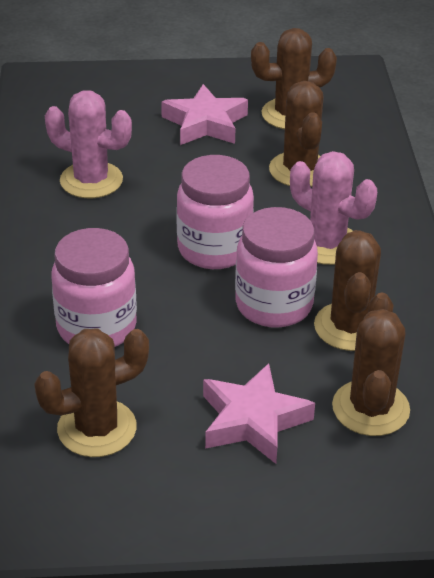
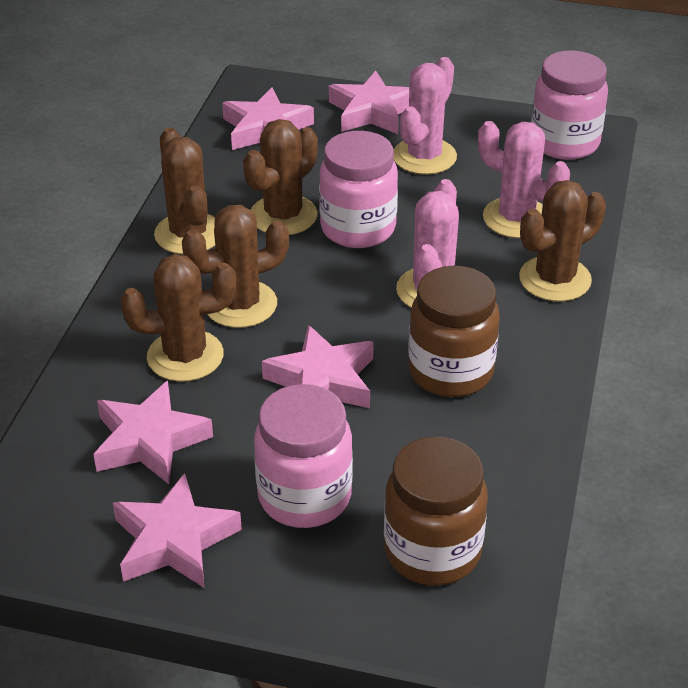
brown jar: 0 -> 2
pink cactus: 2 -> 3
pink star: 2 -> 5

